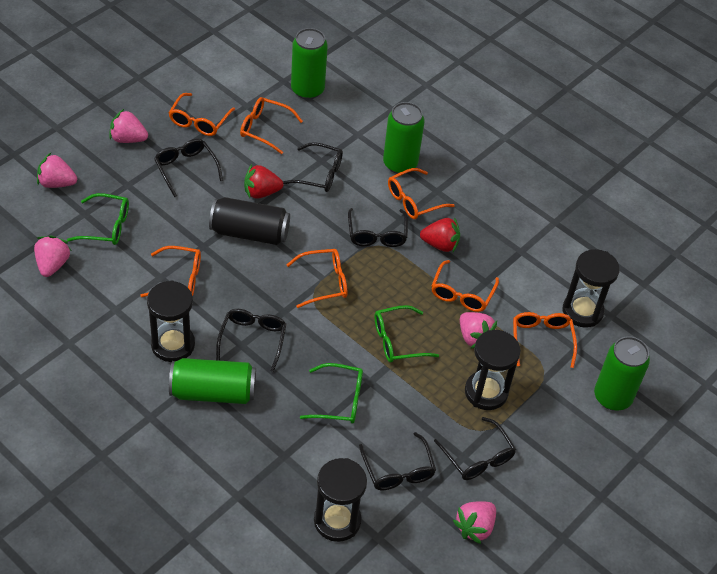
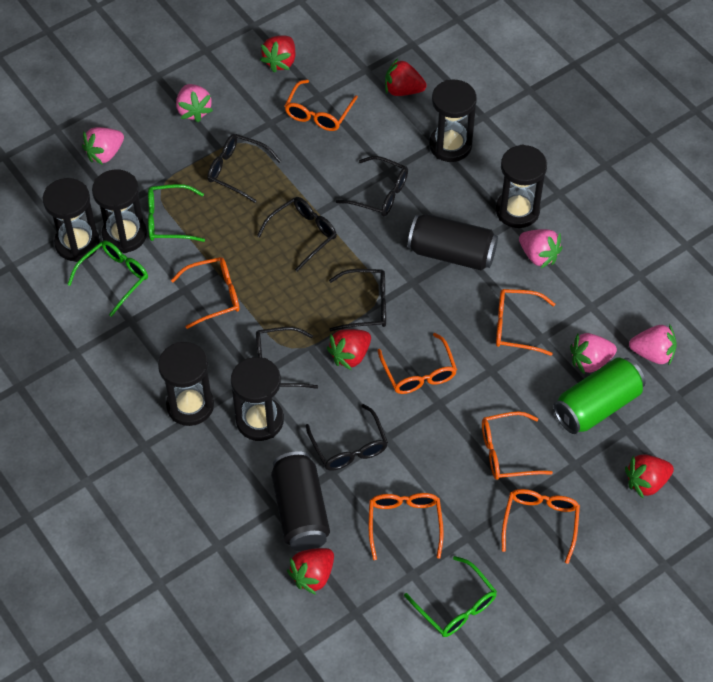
black can: 1 -> 2
black hourglass: 4 -> 6
green can: 4 -> 1
red strawberry: 2 -> 5

